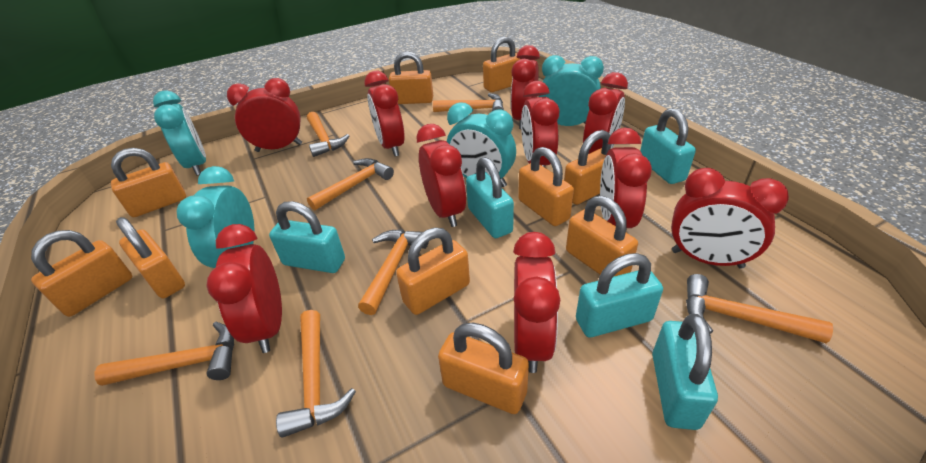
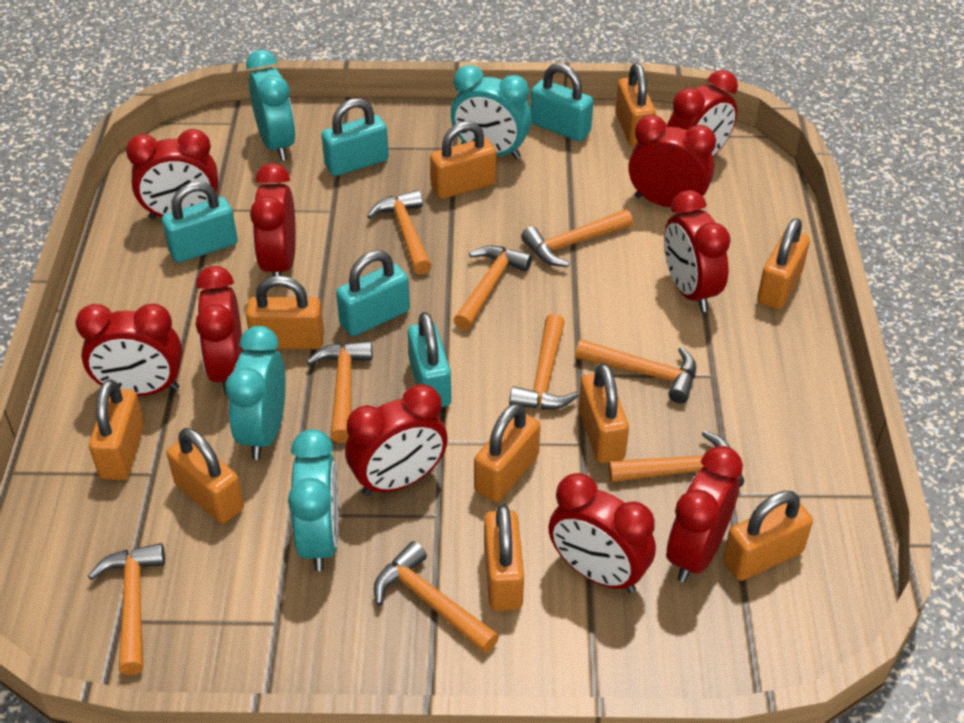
orange hammer: 7 -> 9

